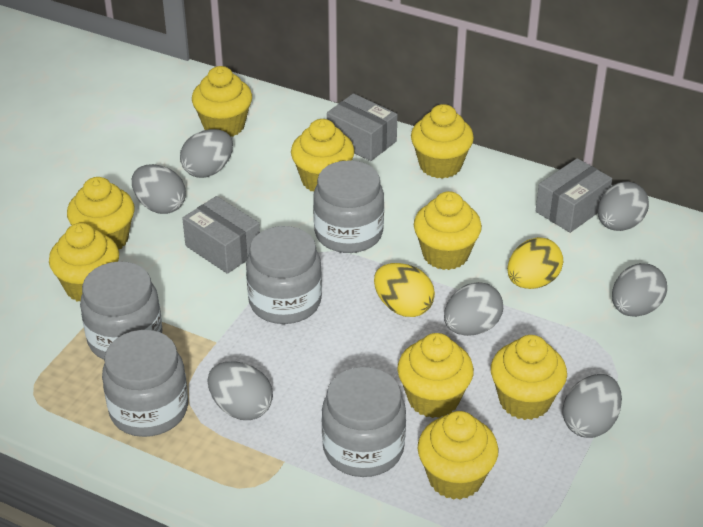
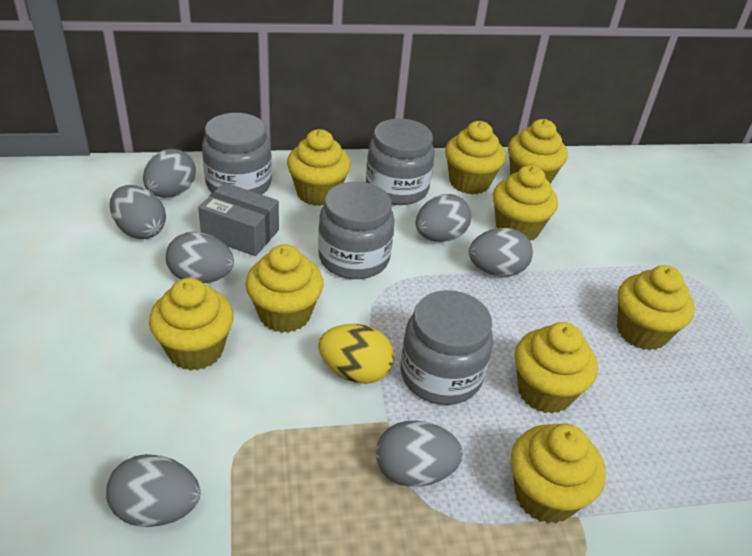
grey box: 3 -> 1
grey jar: 5 -> 4
yellow egg: 2 -> 1

